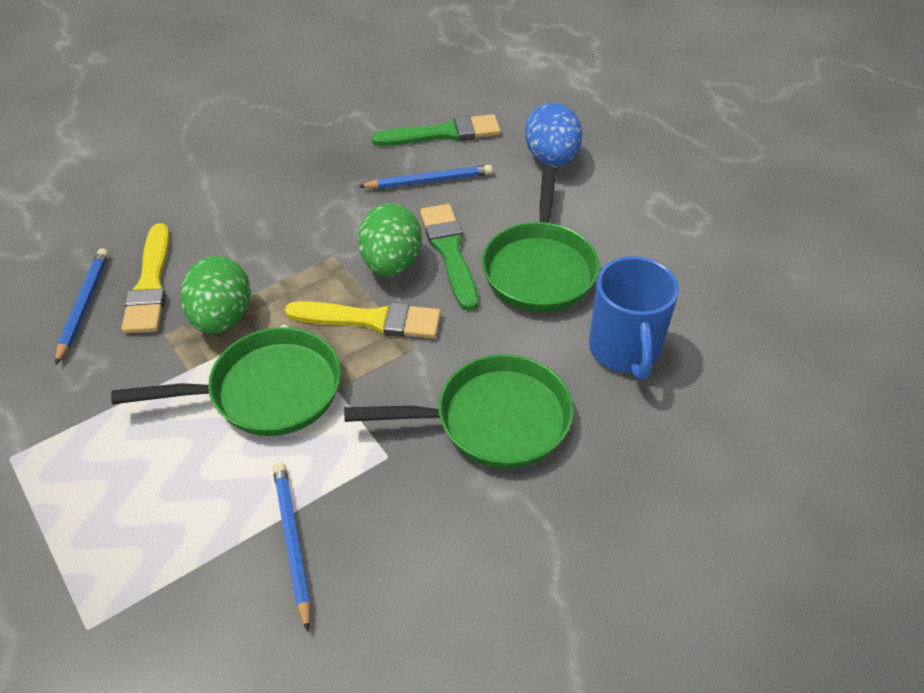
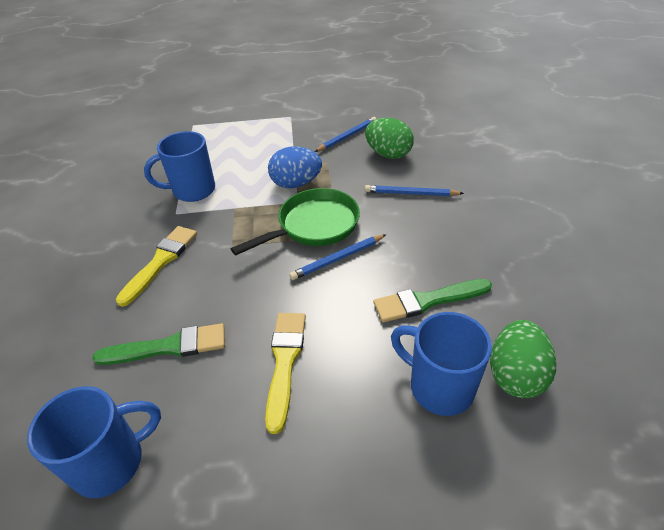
blue mug: 1 -> 3
green pan: 3 -> 1

